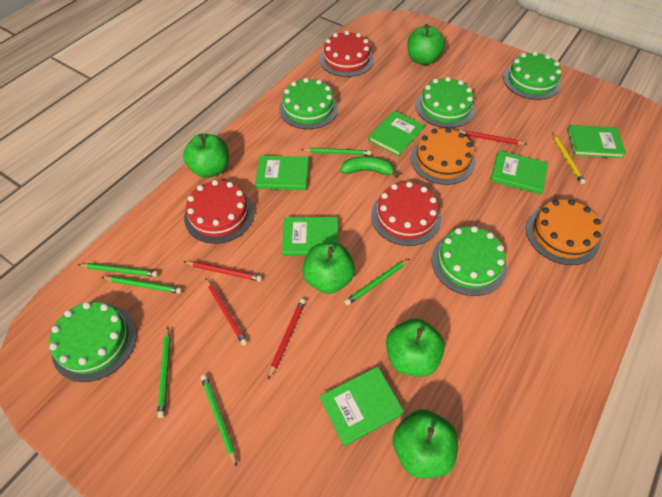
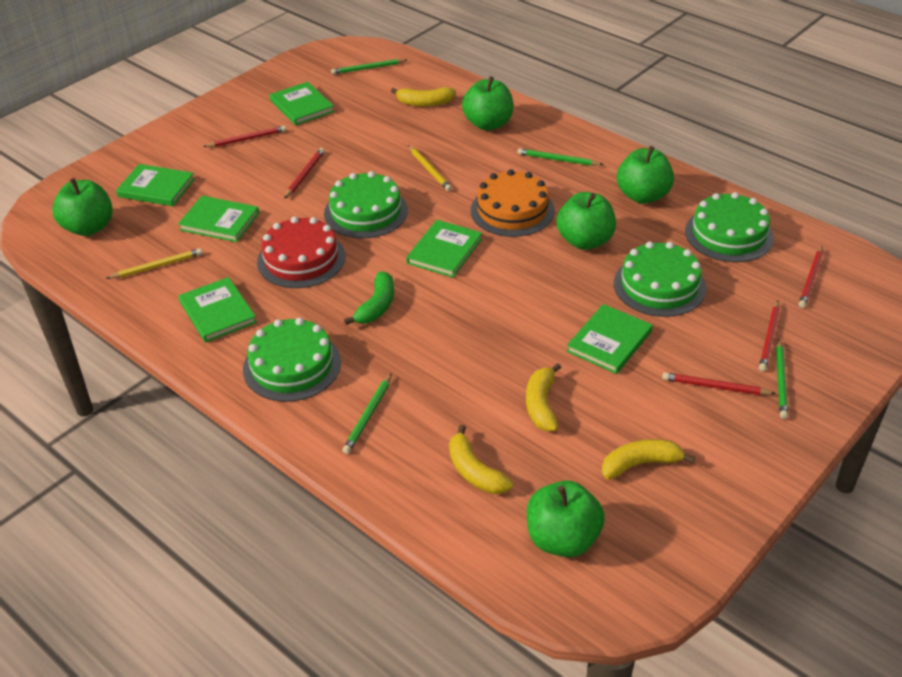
green cake: 5 -> 4
green pencil: 6 -> 4
orange cake: 2 -> 1
red cake: 3 -> 1
red pencil: 4 -> 5
yellow banana: 0 -> 4
yellow pencil: 1 -> 2

